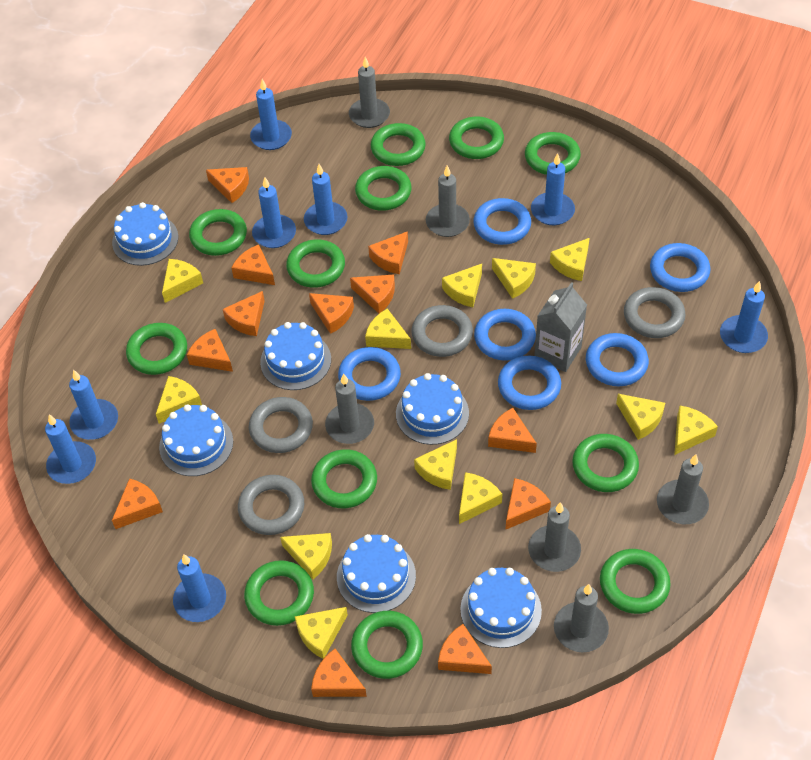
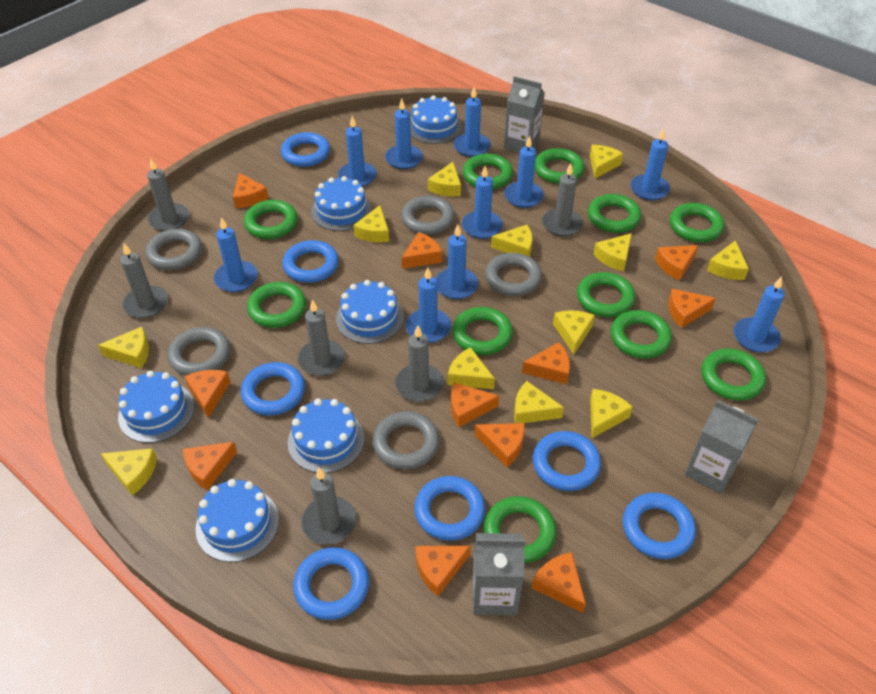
blue candle: 8 -> 10
blue ring: 6 -> 7
green ring: 12 -> 11
grey carton: 1 -> 3
grey ring: 4 -> 5
orange cheese: 12 -> 11

